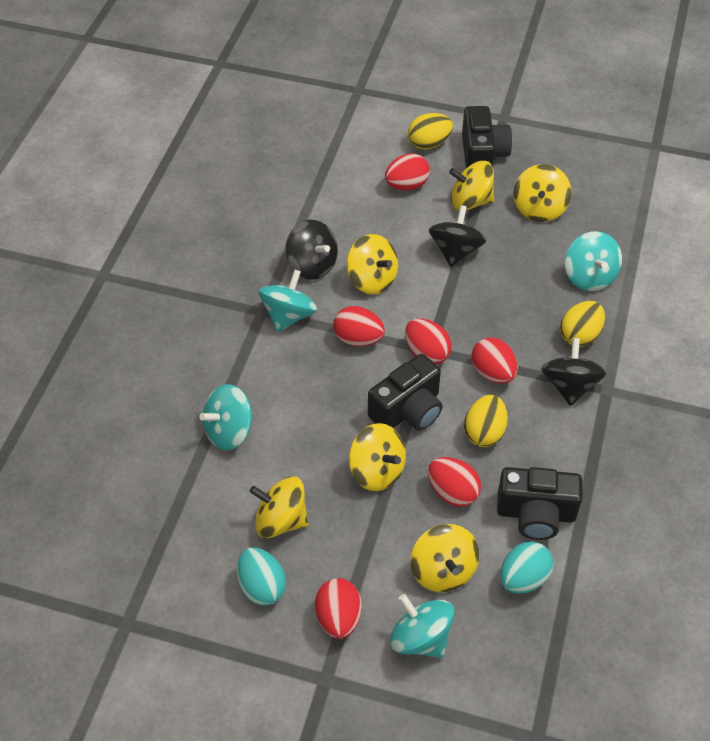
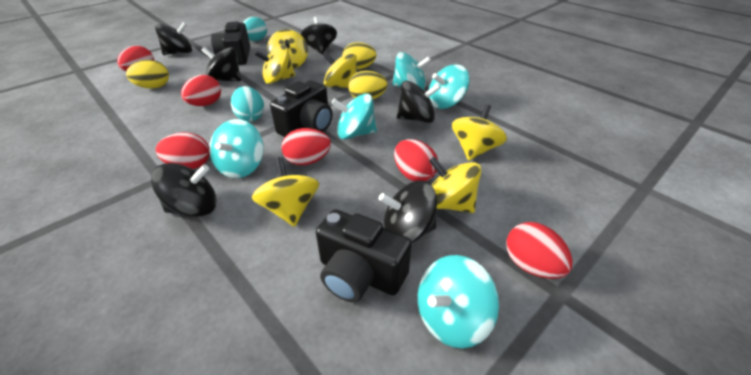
black spinning top: 3 -> 6
turquoise spinning top: 4 -> 5

